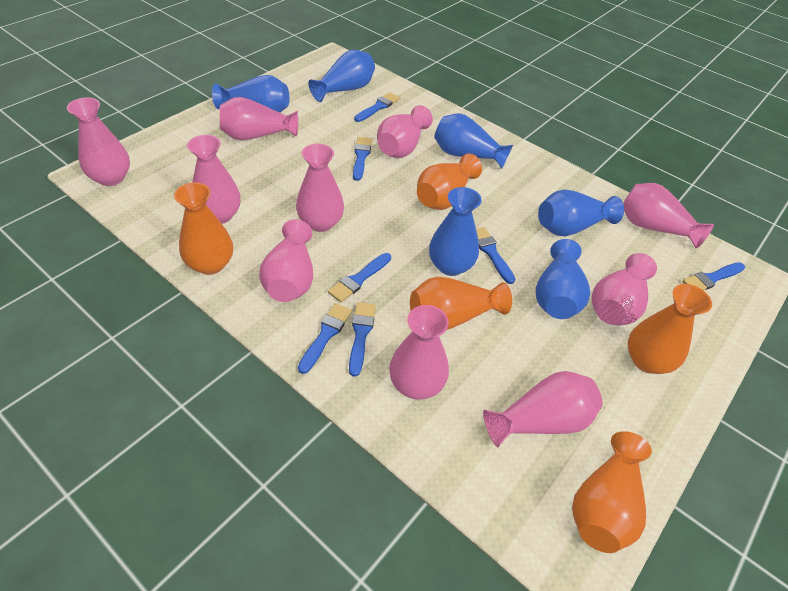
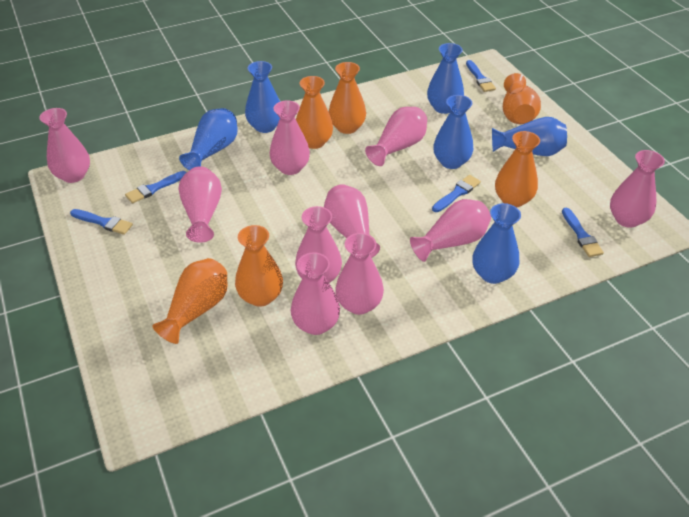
blue brush: 7 -> 5
orange vase: 5 -> 6

